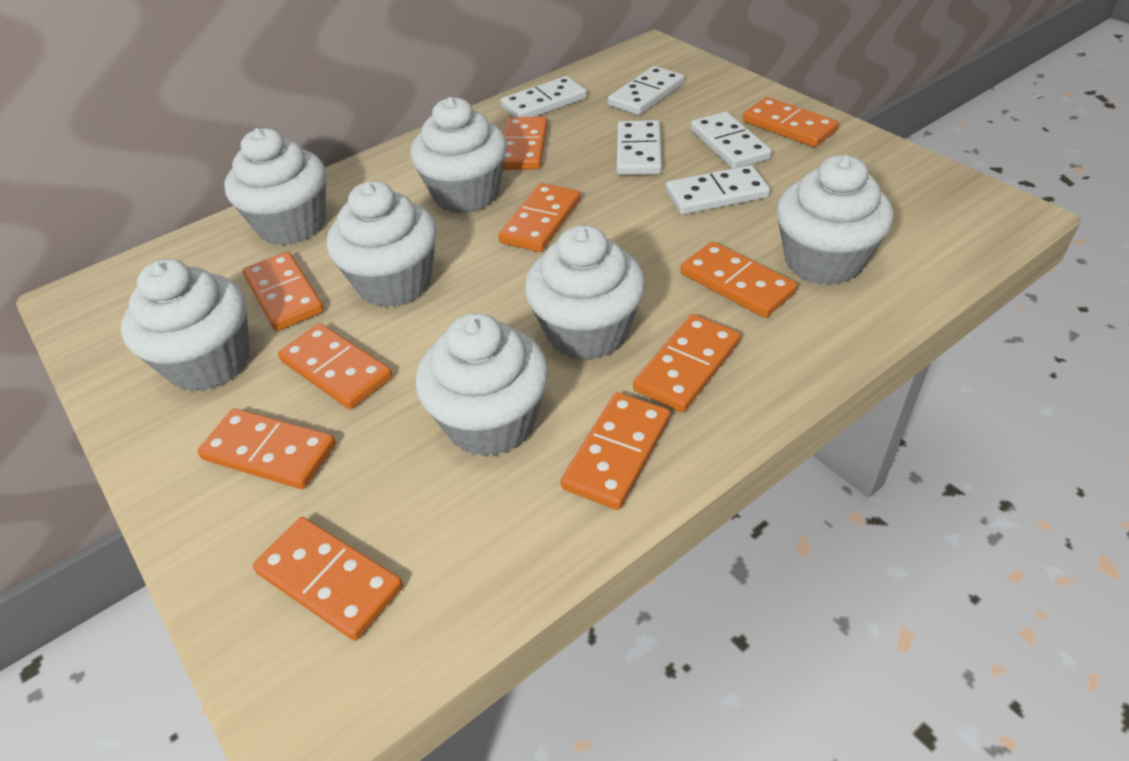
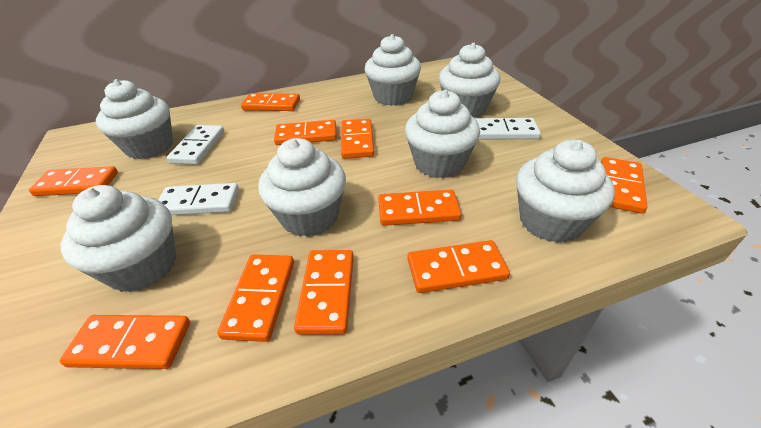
white domino: 5 -> 3

